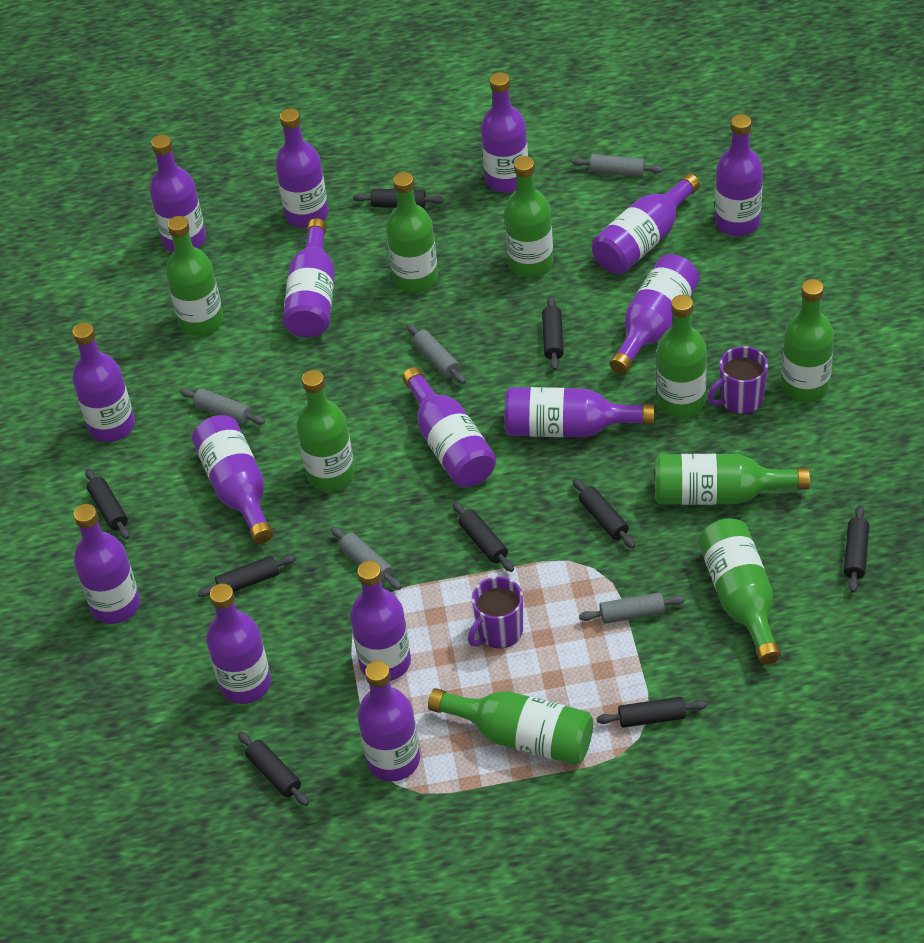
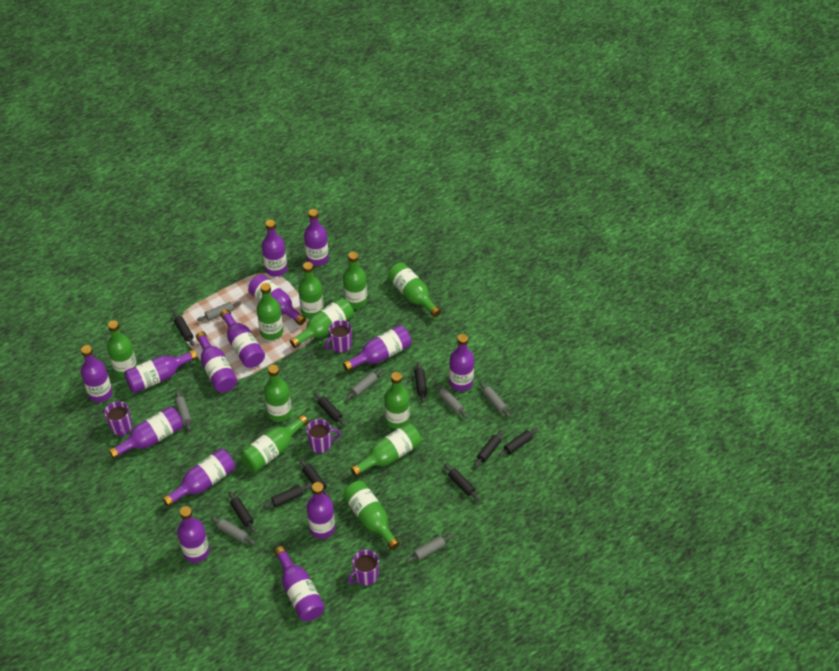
green bottle: 9 -> 11
grey rolling pin: 5 -> 7
purple bottle: 15 -> 14
purple mug: 2 -> 4

